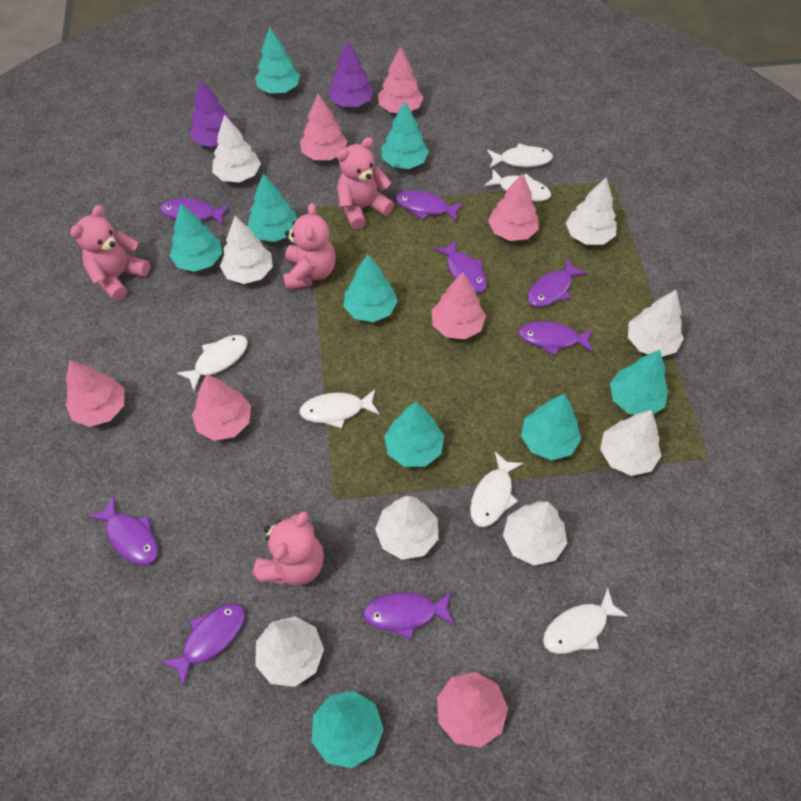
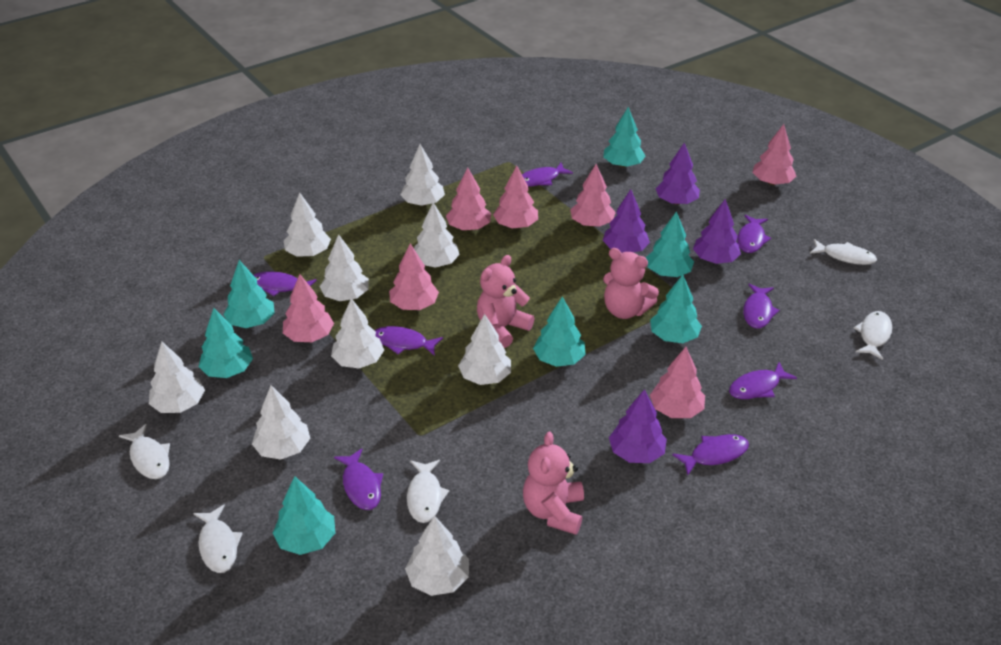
pink teddy bear: 4 -> 3
purple tree: 2 -> 4
turquoise tree: 9 -> 7
white fish: 6 -> 5
white tree: 8 -> 9

